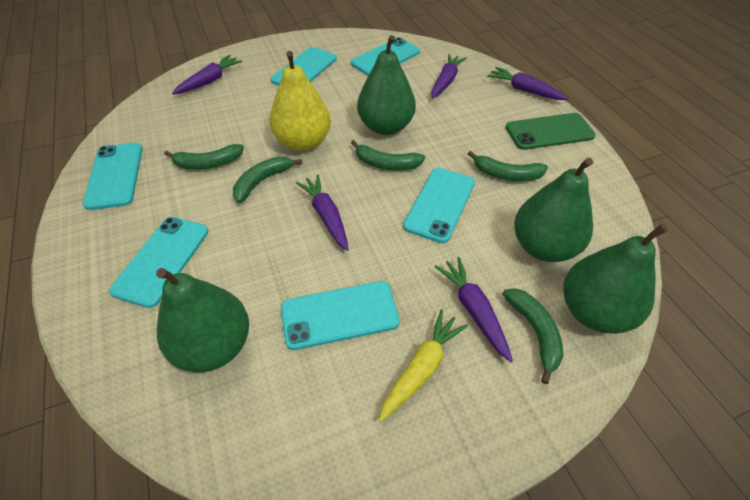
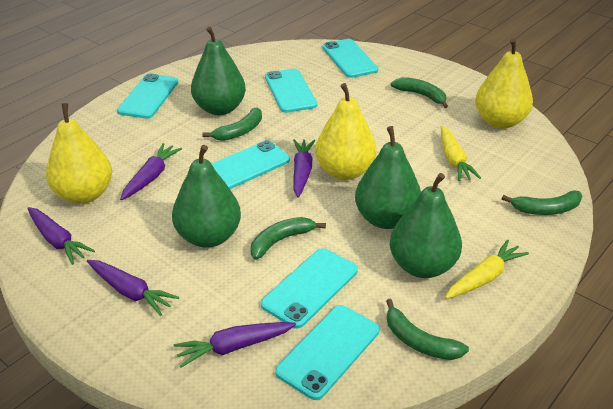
green phone: 1 -> 0
yellow carrot: 1 -> 2
yellow pear: 1 -> 3

